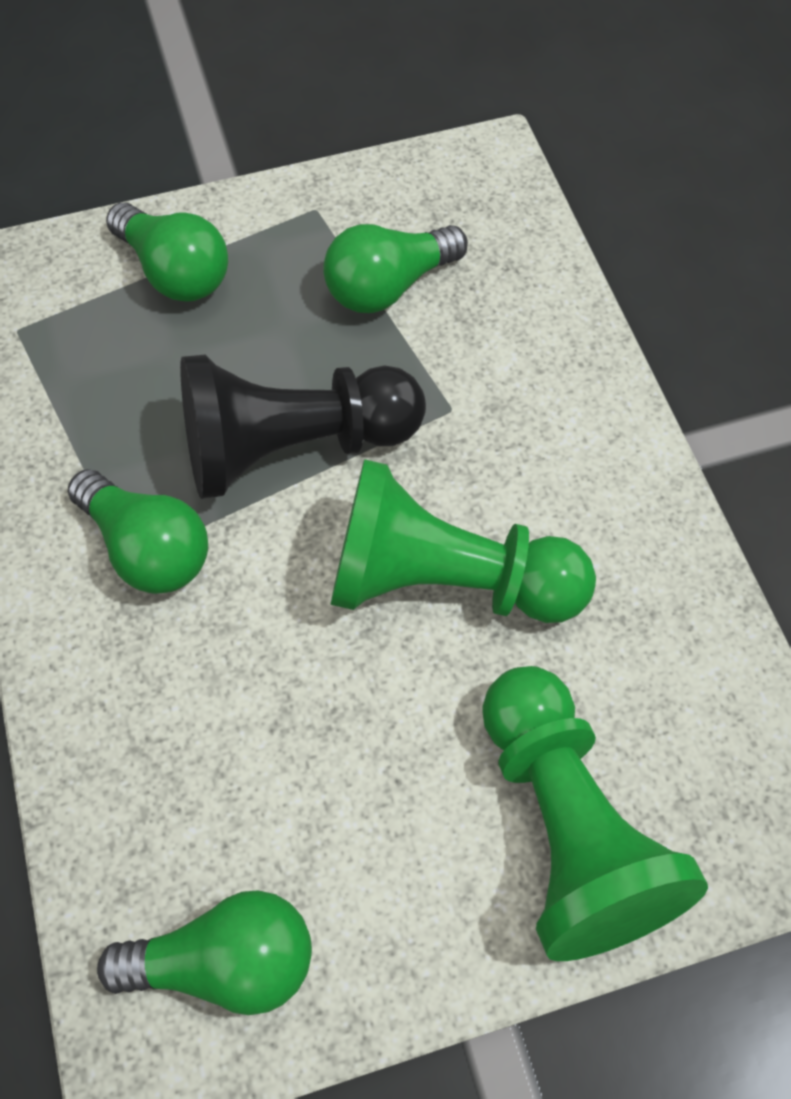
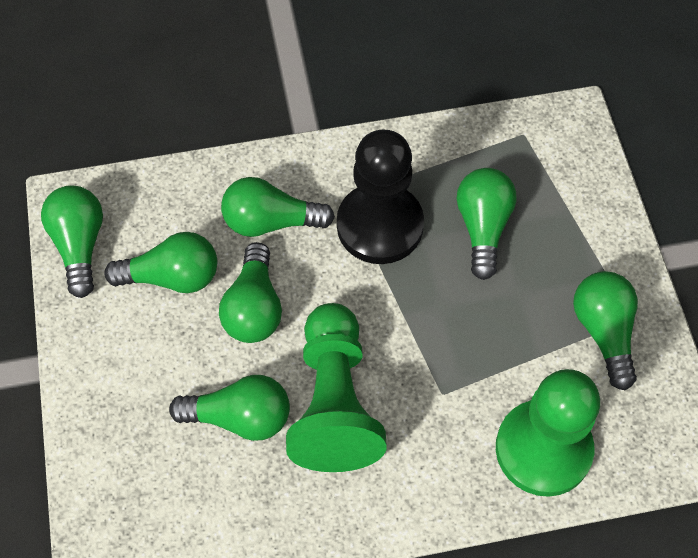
green light bulb: 4 -> 7

